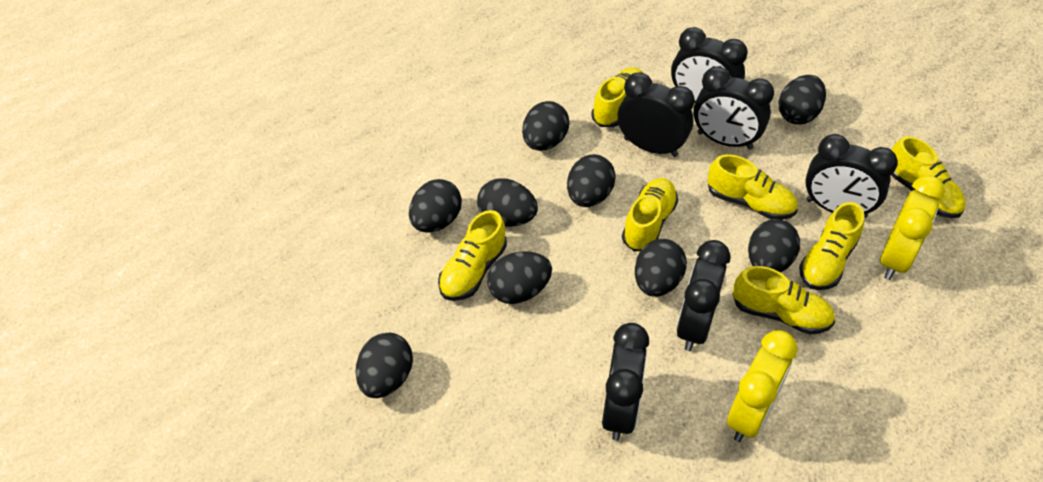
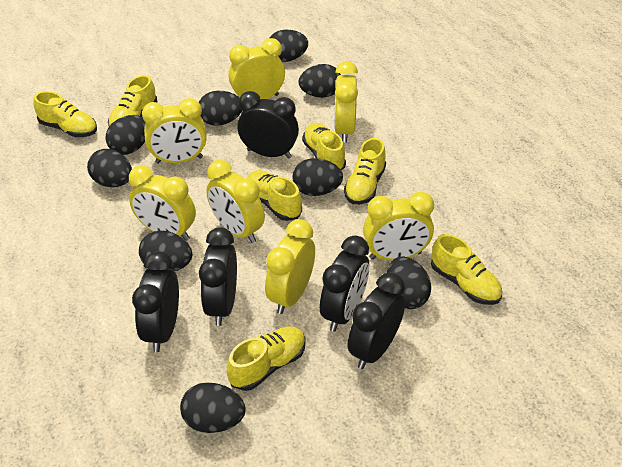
black clock: 6 -> 5
yellow clock: 2 -> 7

